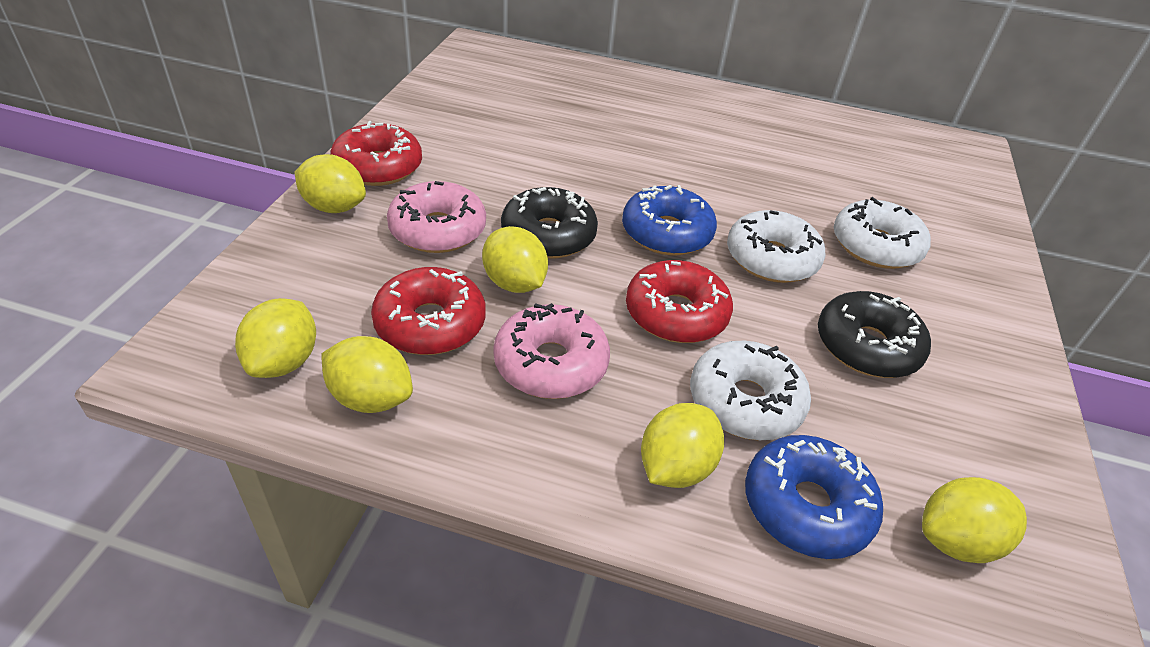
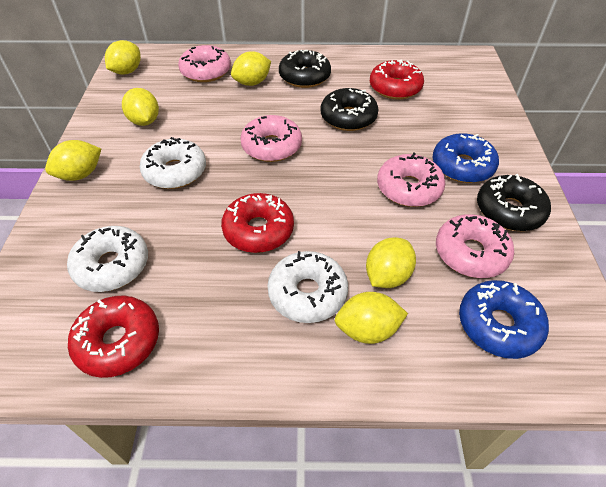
black donut: 2 -> 3
pink donut: 2 -> 4

